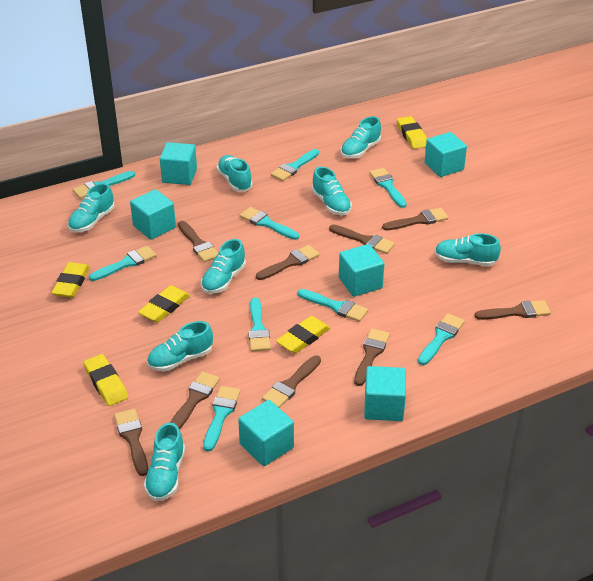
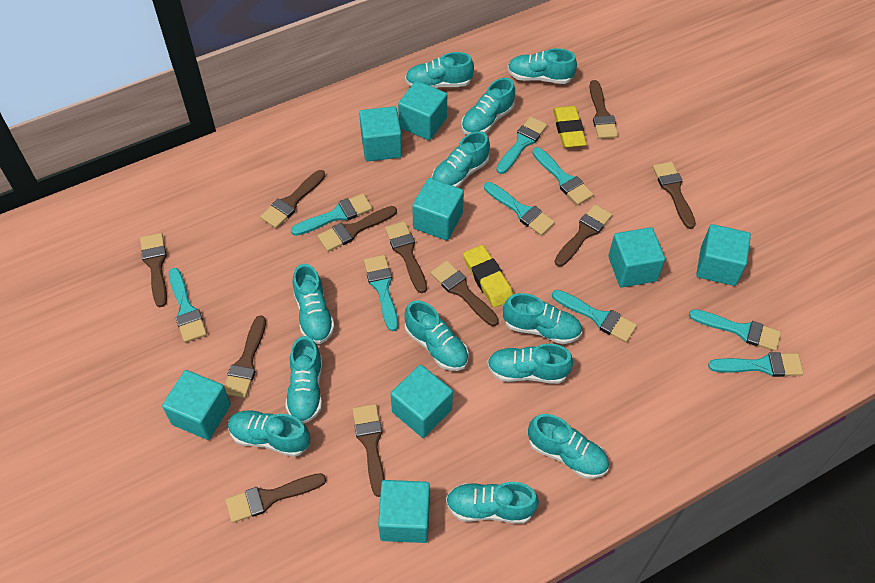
brown brush: 9 -> 11
turquoise cube: 6 -> 8
turquoise shoe: 8 -> 12
yellow eraser: 5 -> 2

